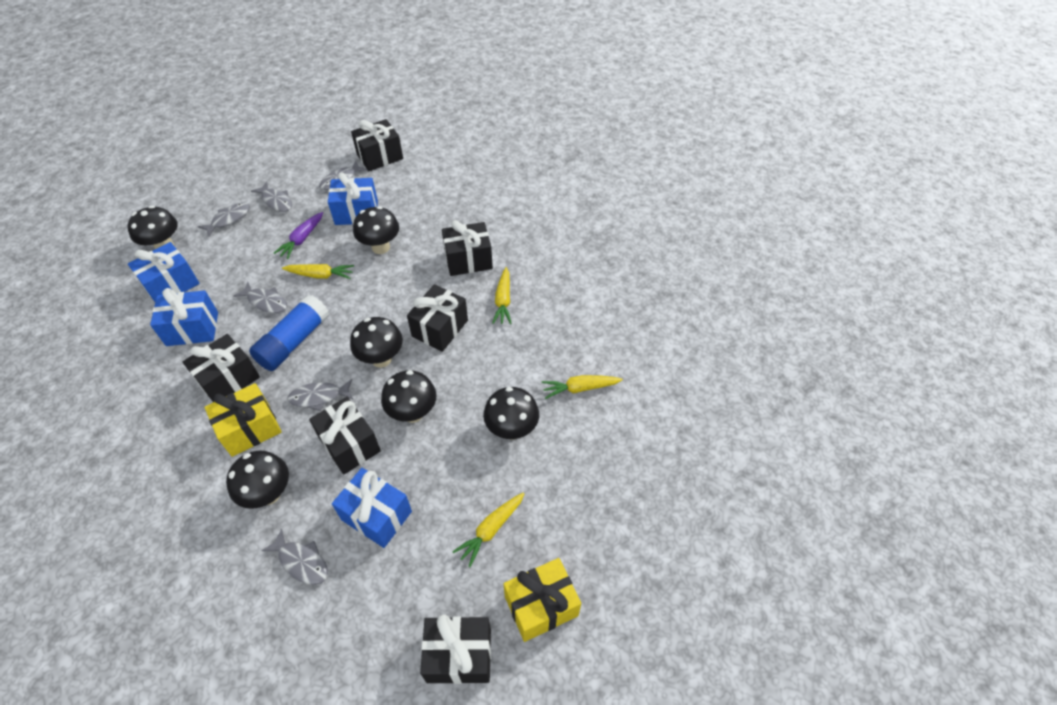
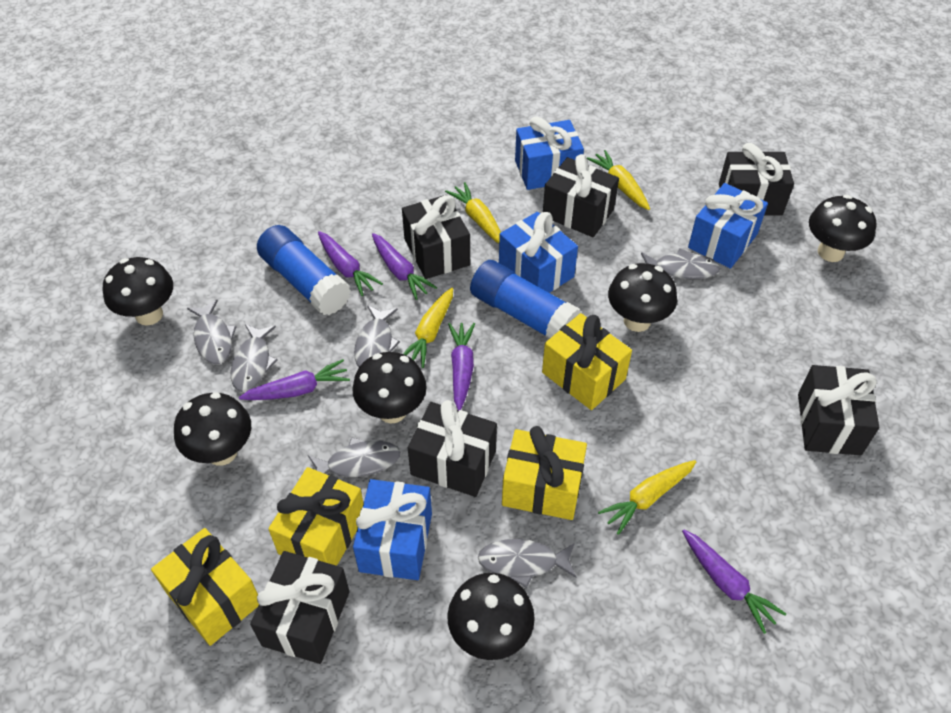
blue glue stick: 1 -> 2
purple carrot: 1 -> 5
yellow gift: 2 -> 4

